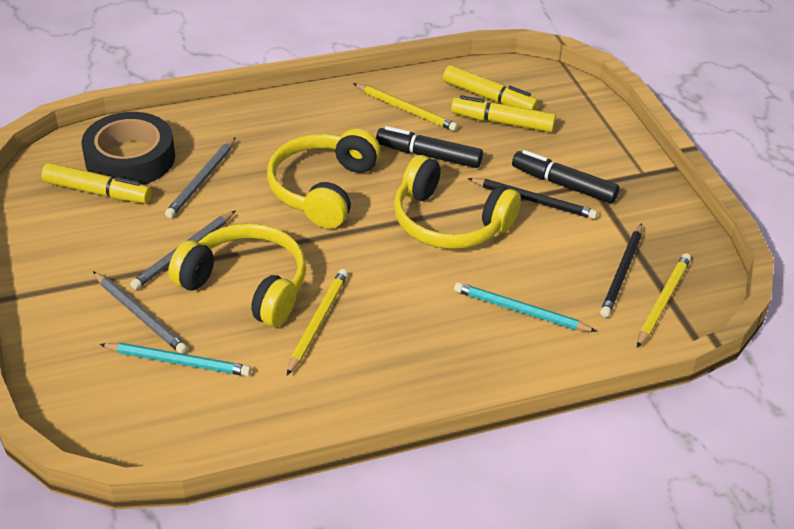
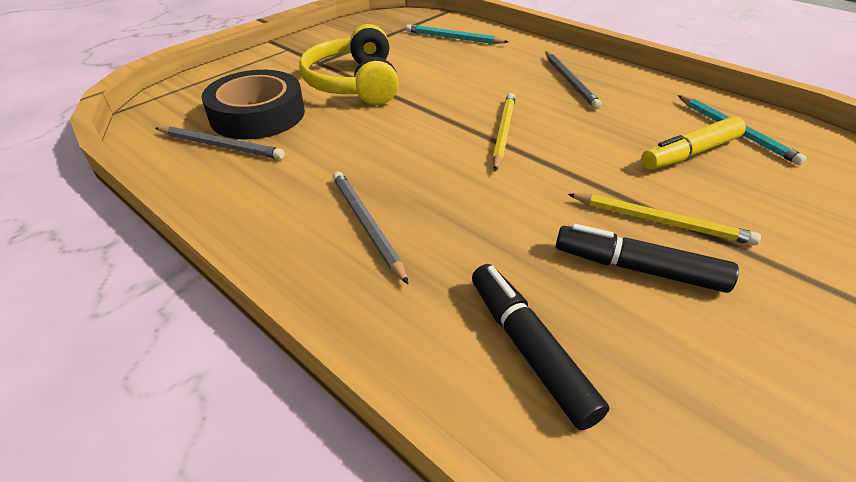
black pencil: 2 -> 0
yellow headphones: 3 -> 1
yellow marker: 3 -> 1
yellow pencil: 3 -> 2

